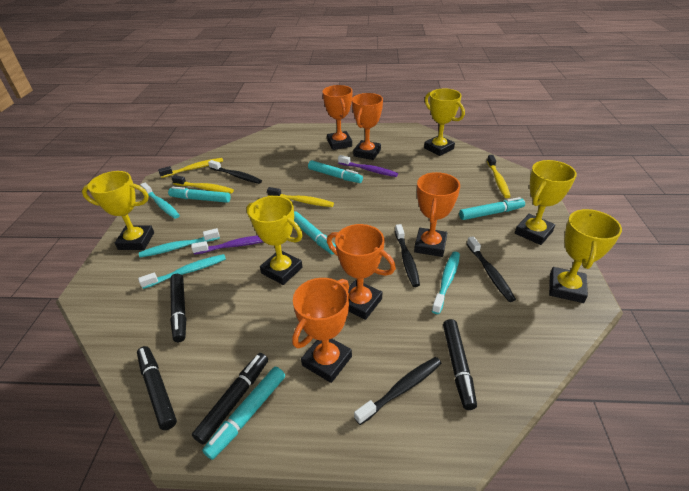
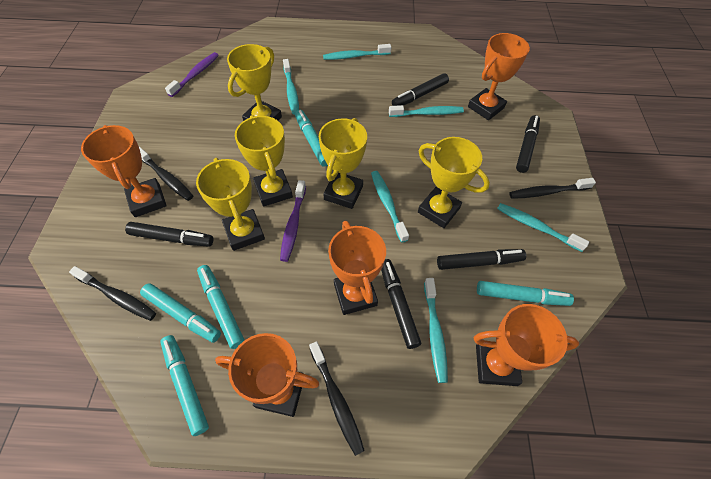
black marker: 4 -> 5
turquoise toothbrush: 4 -> 6
yellow toothbrush: 4 -> 0

